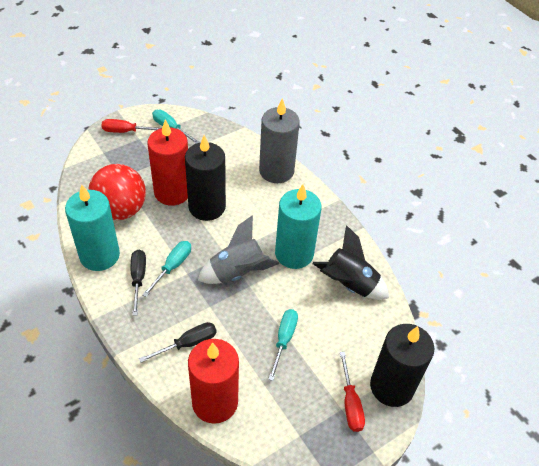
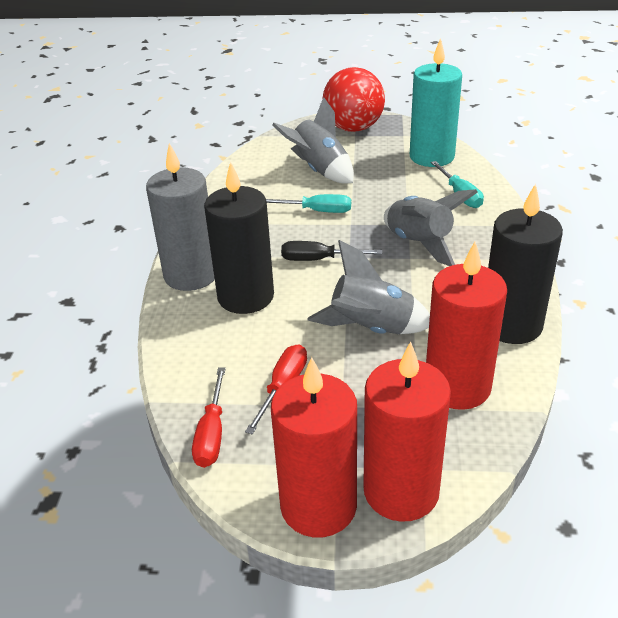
black rocket: 1 -> 0
black screwdriver: 2 -> 1
grey rocket: 1 -> 3
red candle: 2 -> 3
turquoise candle: 2 -> 1
turquoise screwdriver: 3 -> 2

